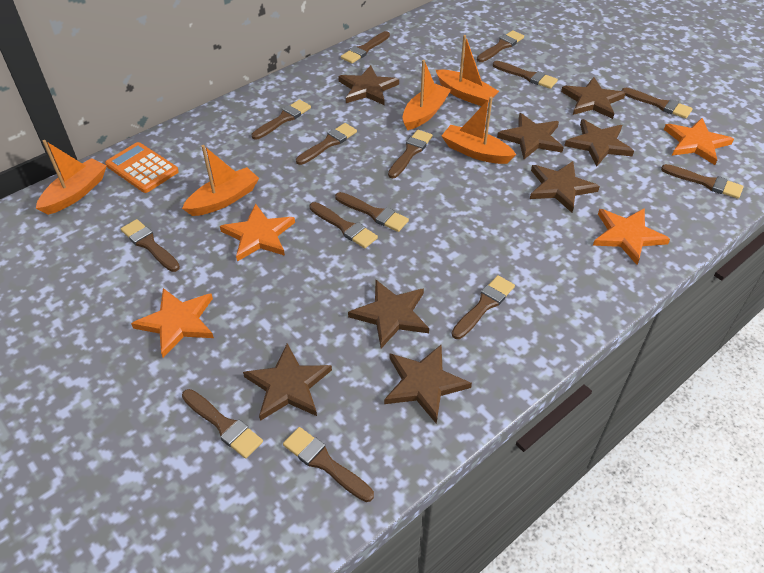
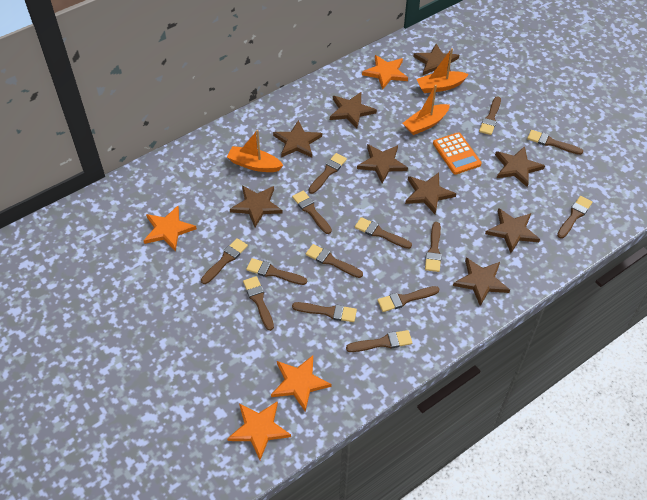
brown star: 8 -> 9
orange boat: 5 -> 3

